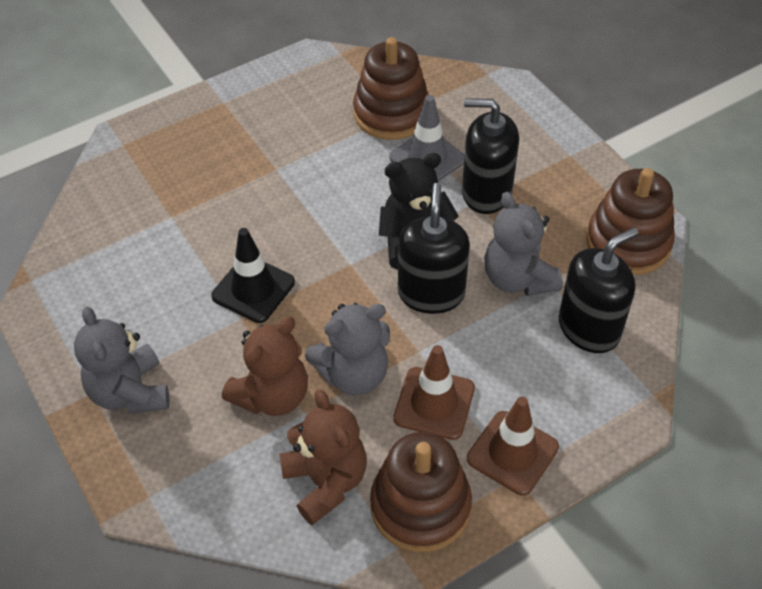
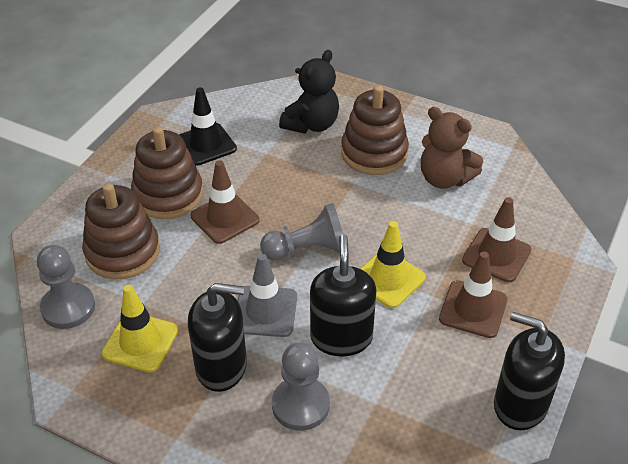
brown teddy bear: 2 -> 1
brown traffic cone: 2 -> 3
grey pawn: 0 -> 3
grey teddy bear: 3 -> 0
yellow traffic cone: 0 -> 2

